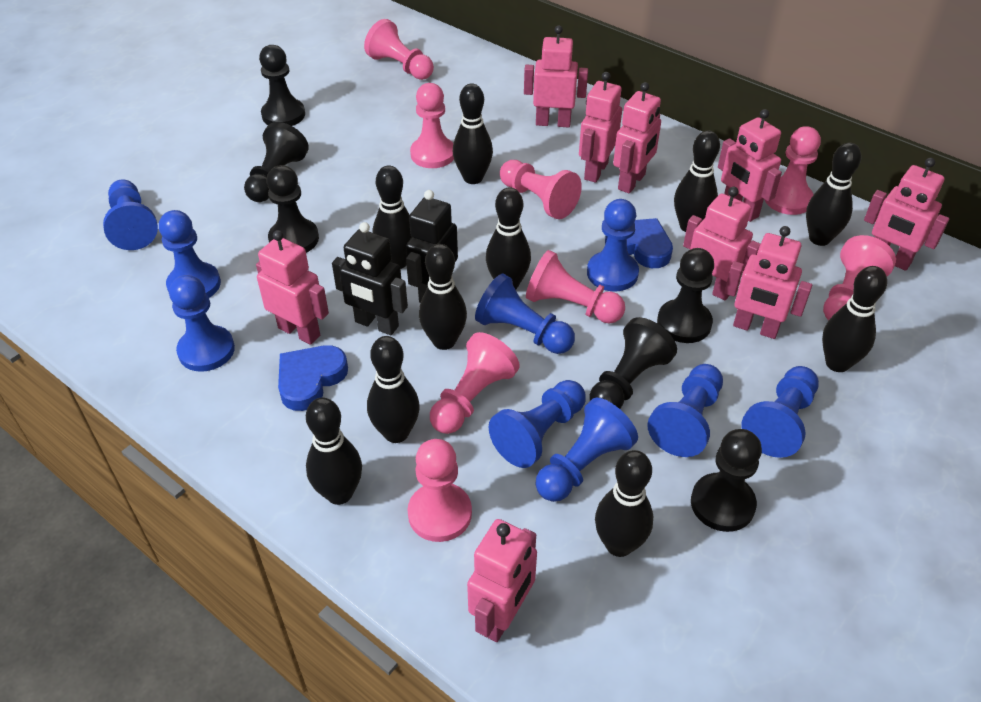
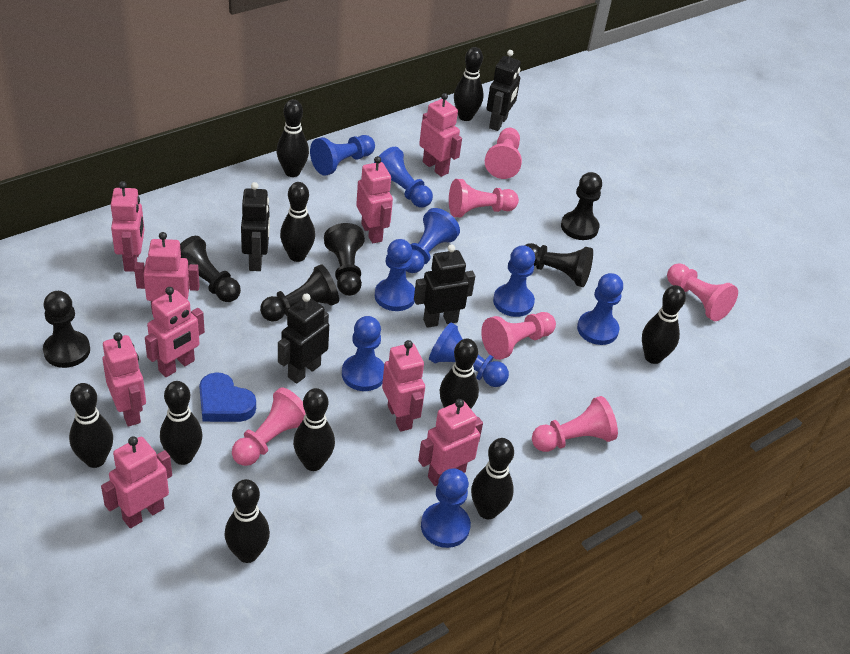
black robot: 2 -> 4
blue heart: 2 -> 1
pink pawn: 8 -> 6

